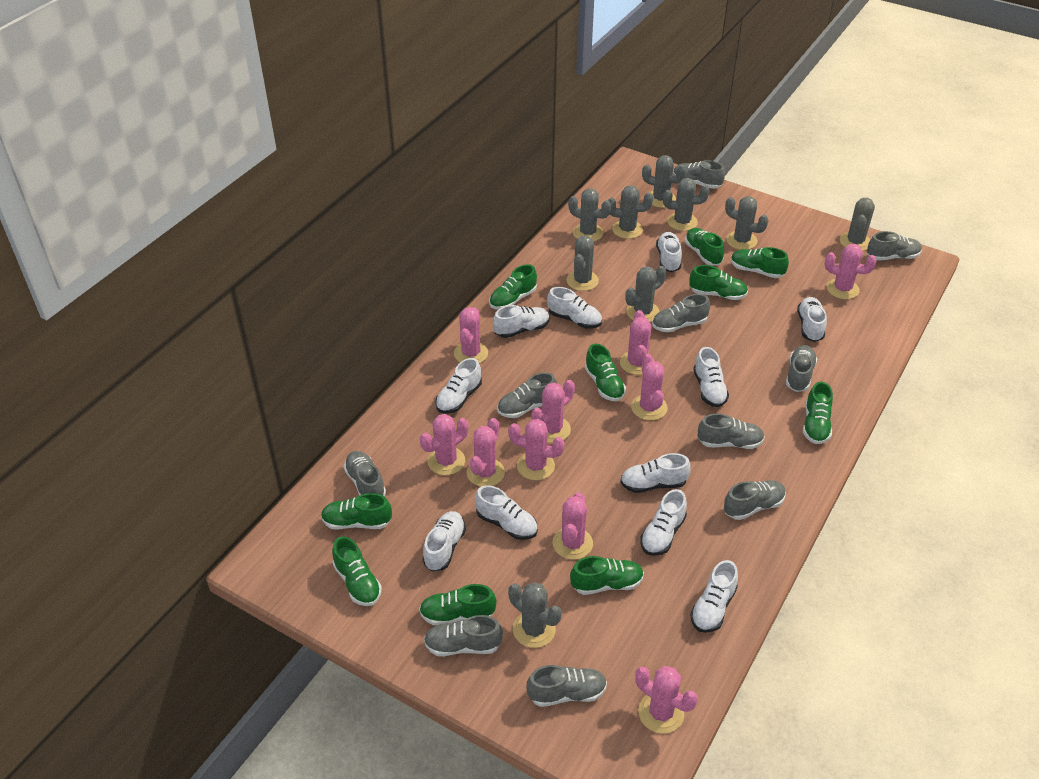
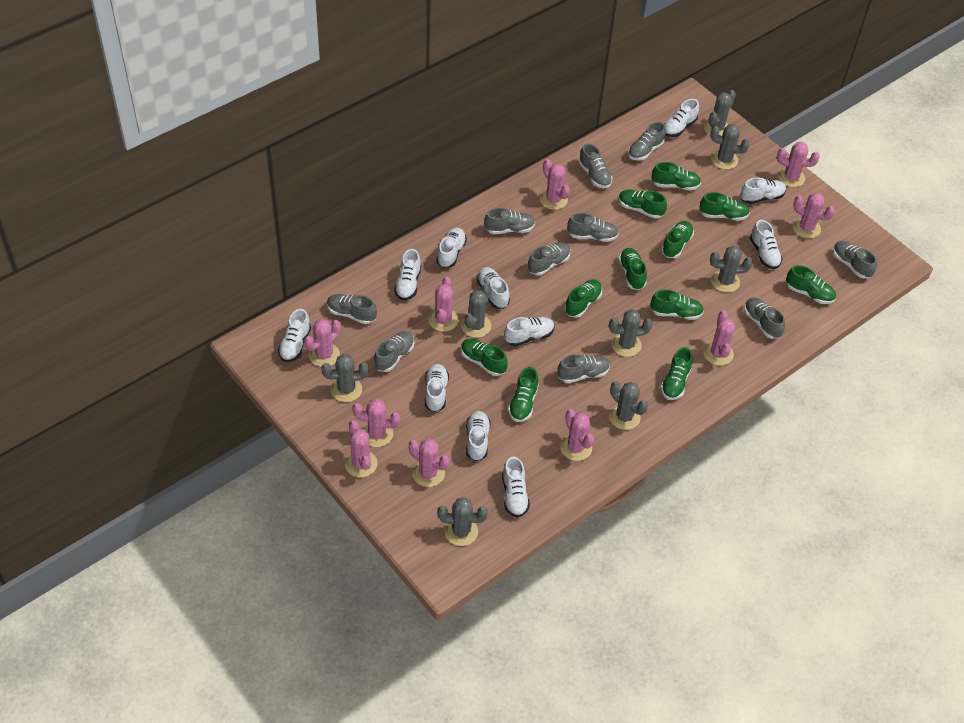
green shoe: 10 -> 11
grey cactus: 9 -> 8

